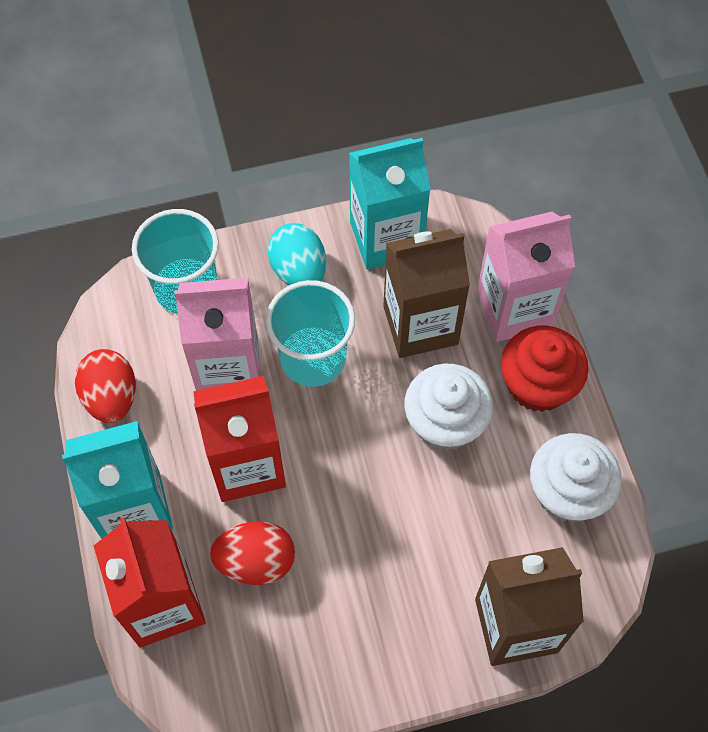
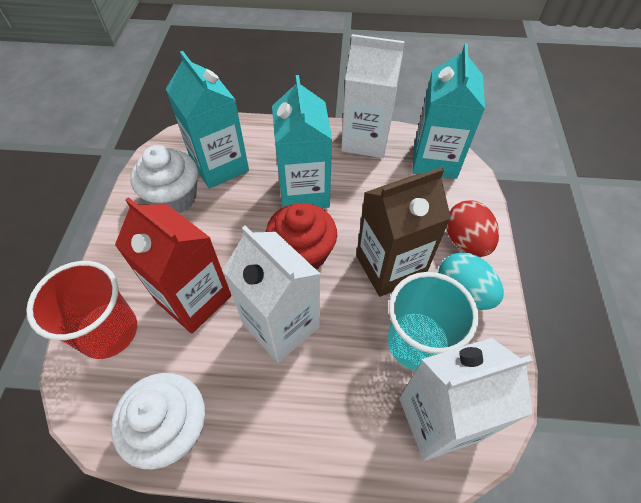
brown carton: 2 -> 1
pink carton: 2 -> 0
red carton: 2 -> 1
red cup: 0 -> 1
red egg: 2 -> 1
turquoise carton: 2 -> 3
turquoise cup: 2 -> 1
white carton: 0 -> 3

